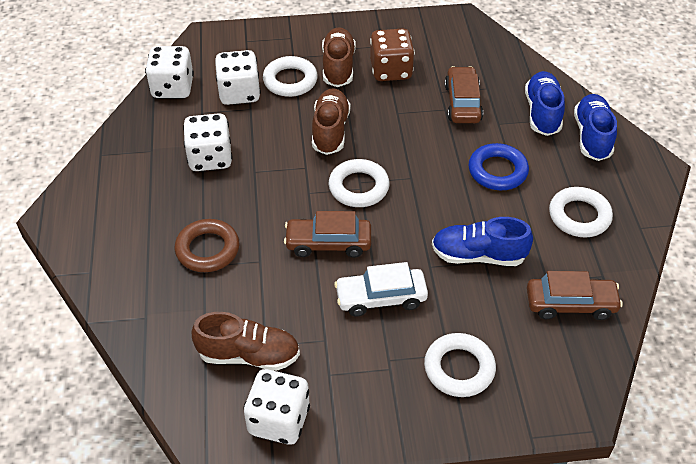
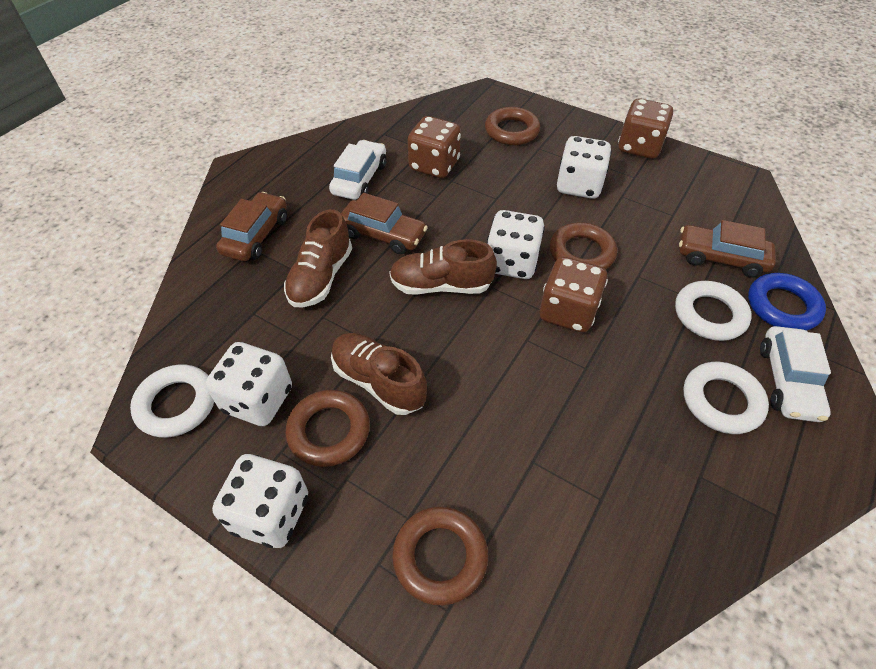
blue shoe: 3 -> 0
brown dice: 1 -> 3
brown ring: 1 -> 4
white car: 1 -> 2
white ring: 4 -> 3

